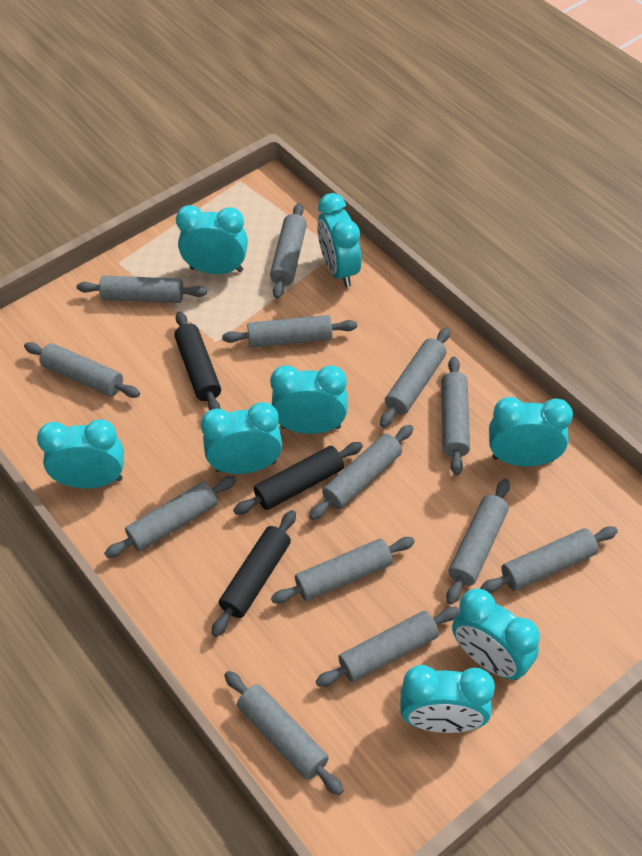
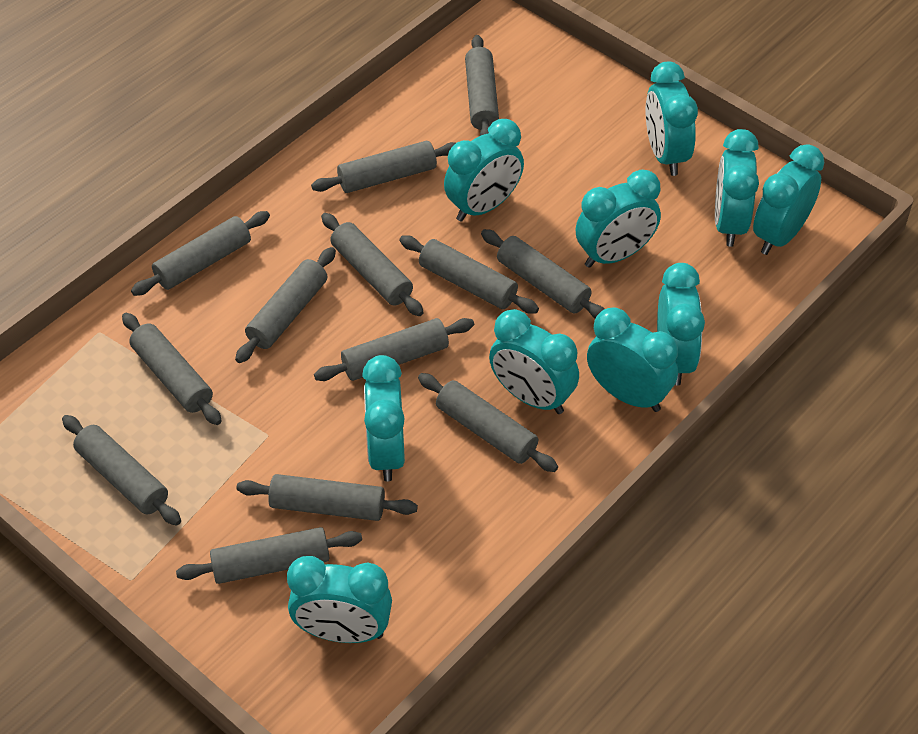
black rolling pin: 3 -> 0
turquoise clock: 8 -> 10

